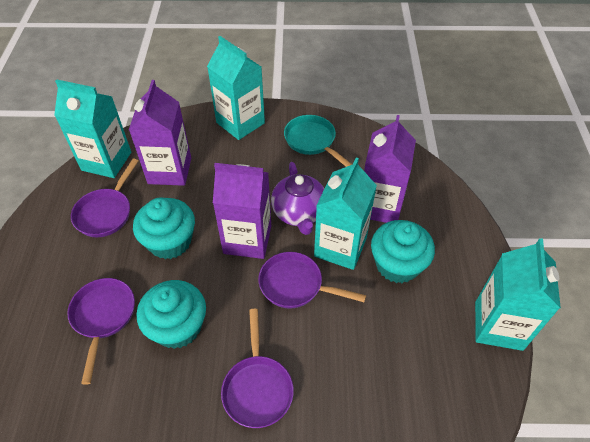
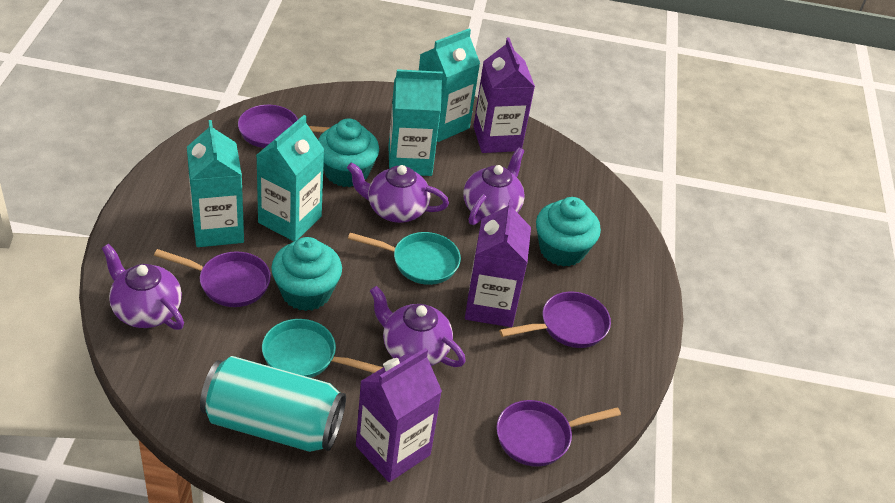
purple teapot: 1 -> 4
turquoise can: 0 -> 1
turquoise pan: 1 -> 2

